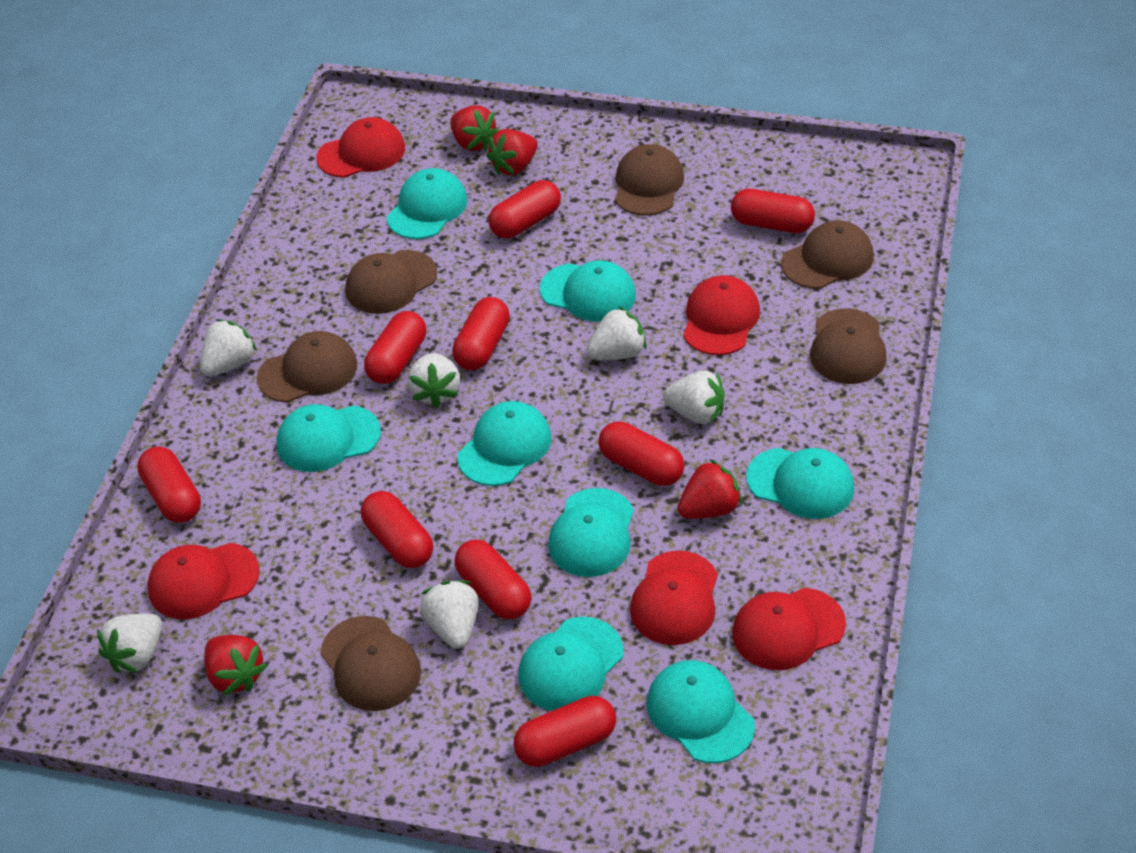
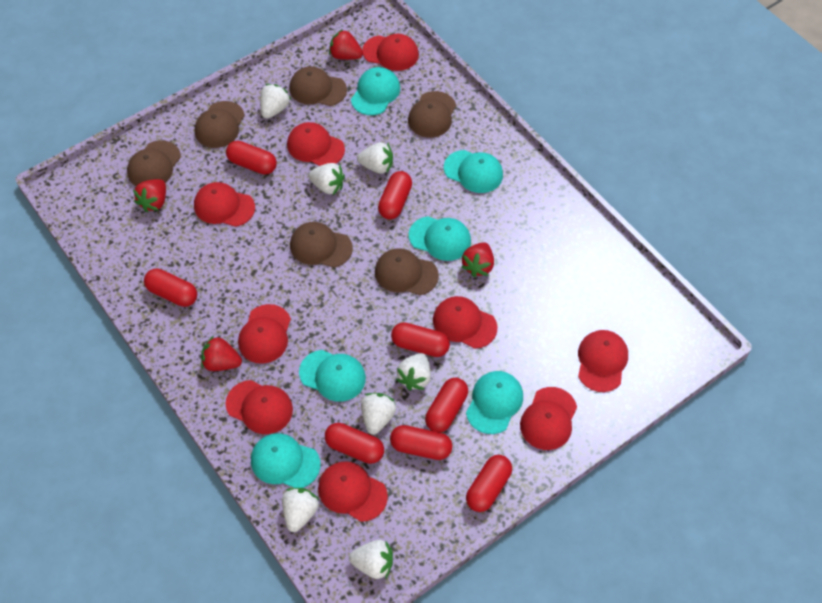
red cap: 5 -> 9
red capsule: 9 -> 8
turquoise cap: 8 -> 6
white strawberry: 6 -> 7

